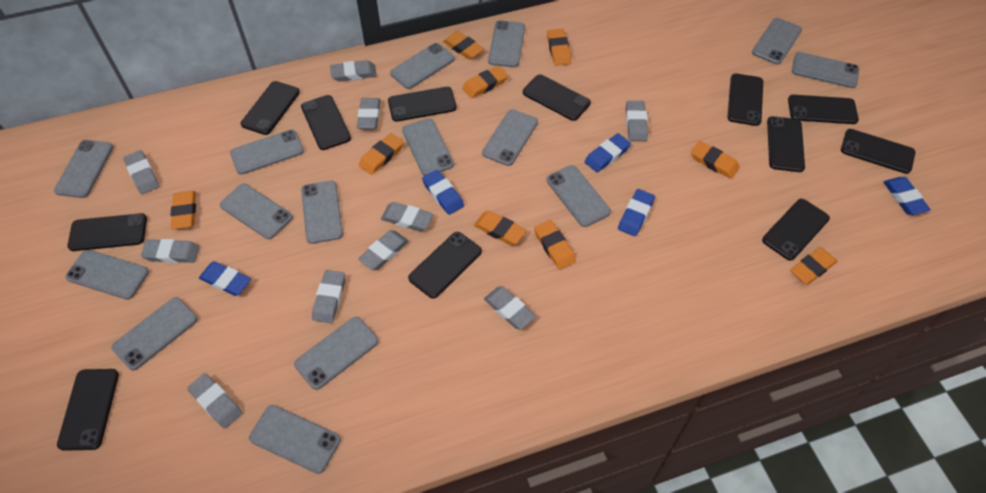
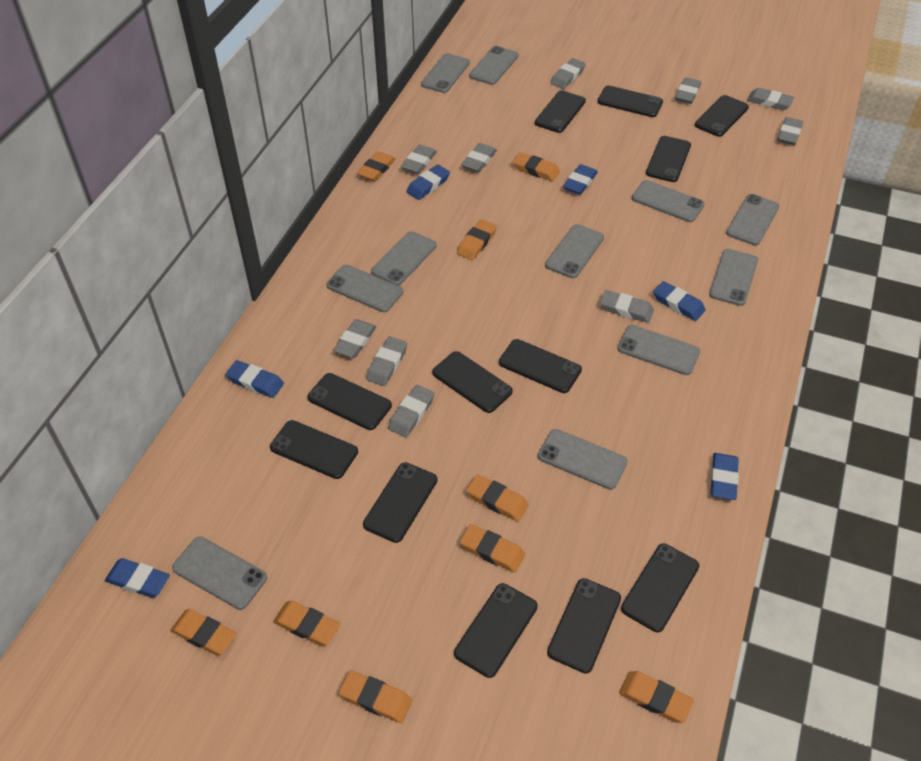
blue eraser: 5 -> 6
grey phone: 15 -> 11

